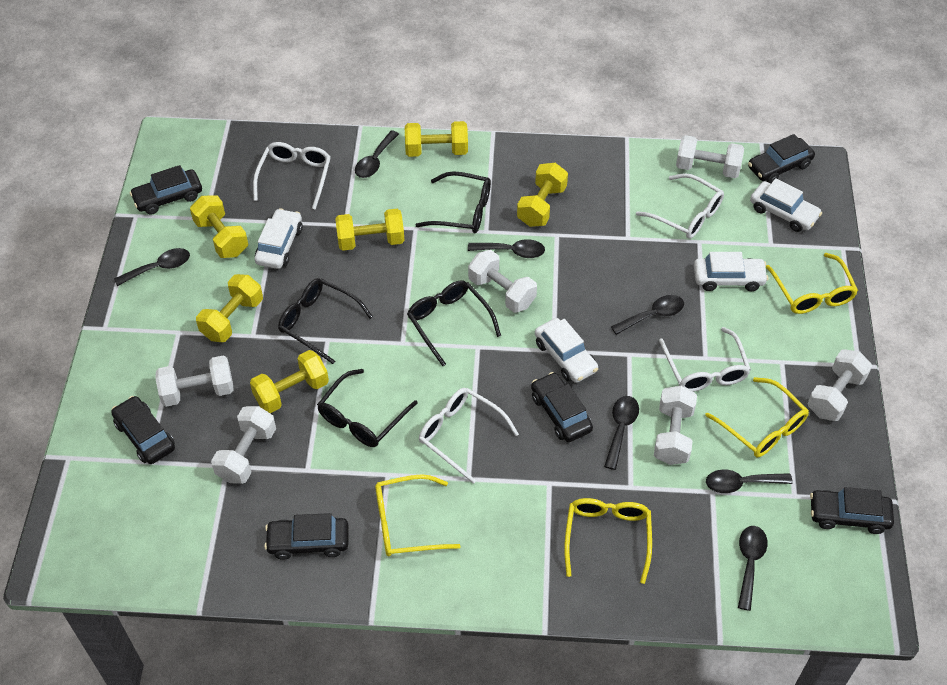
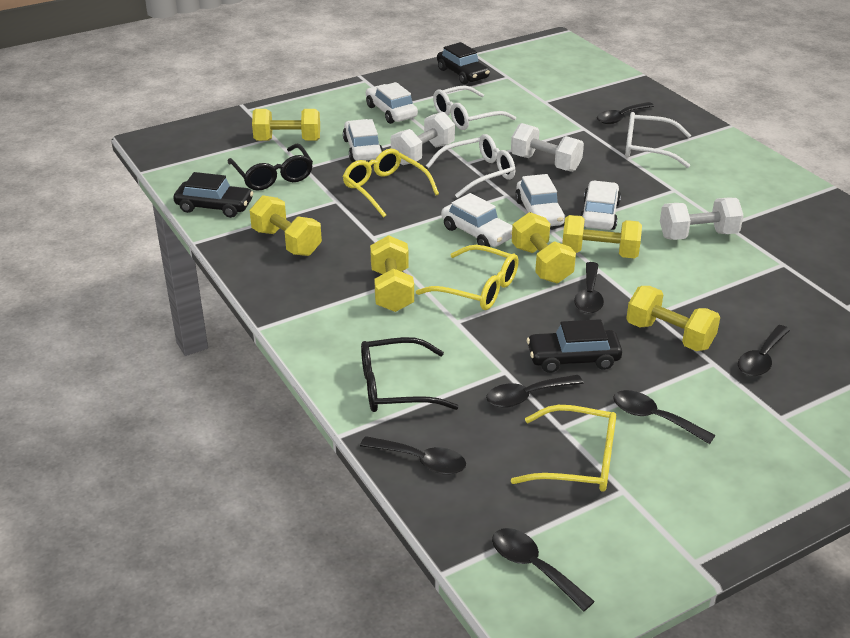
black car: 6 -> 3
black glasses: 4 -> 2
white car: 4 -> 5
white dumbbell: 6 -> 3
white glasses: 4 -> 3
yellow glasses: 4 -> 3

